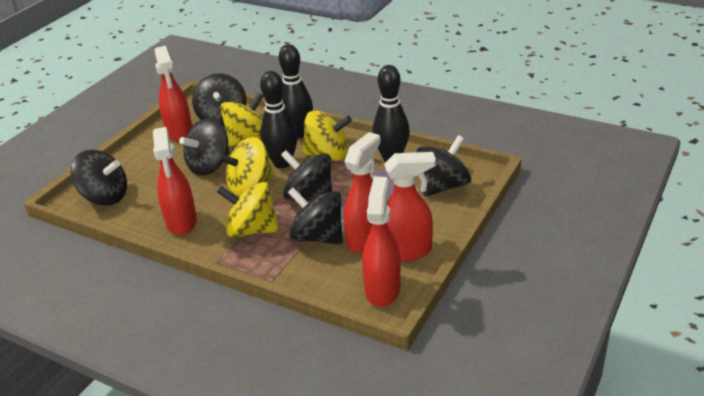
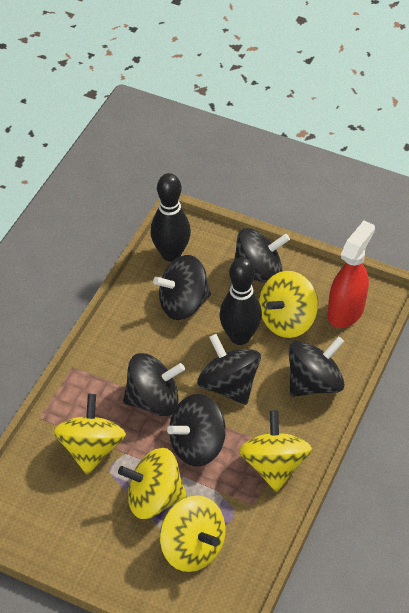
black bowling pin: 3 -> 2
red spray bottle: 5 -> 1
yellow spinning top: 4 -> 5

